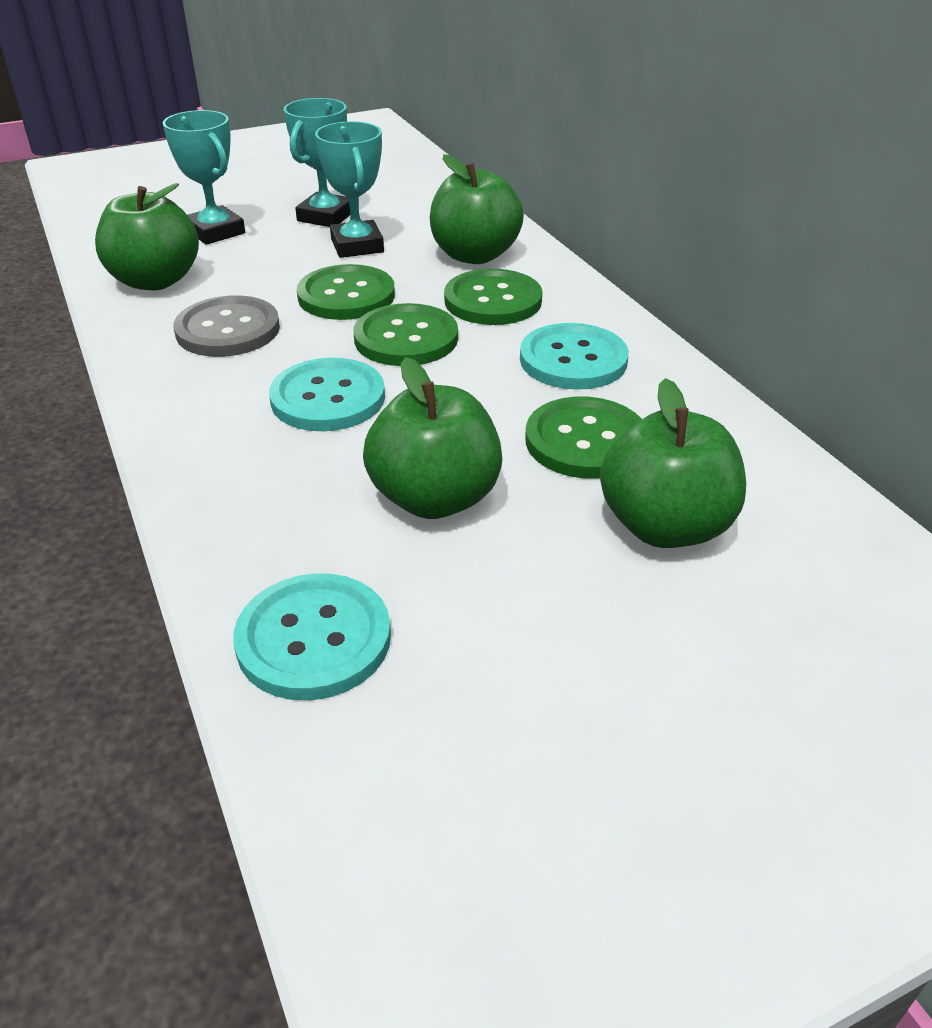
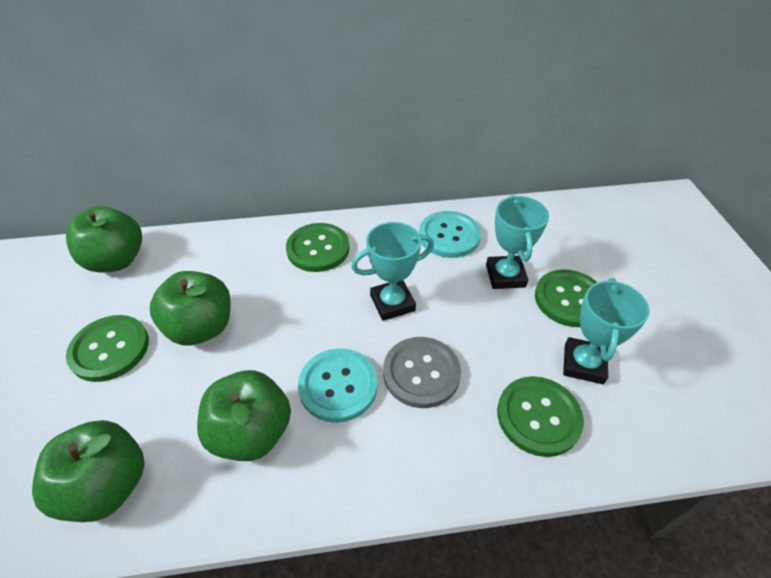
turquoise button: 3 -> 2

